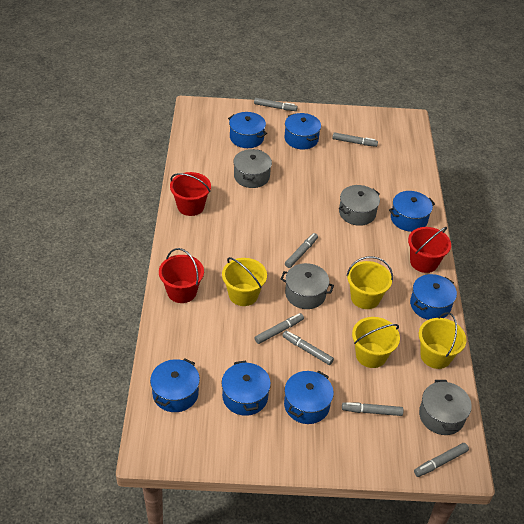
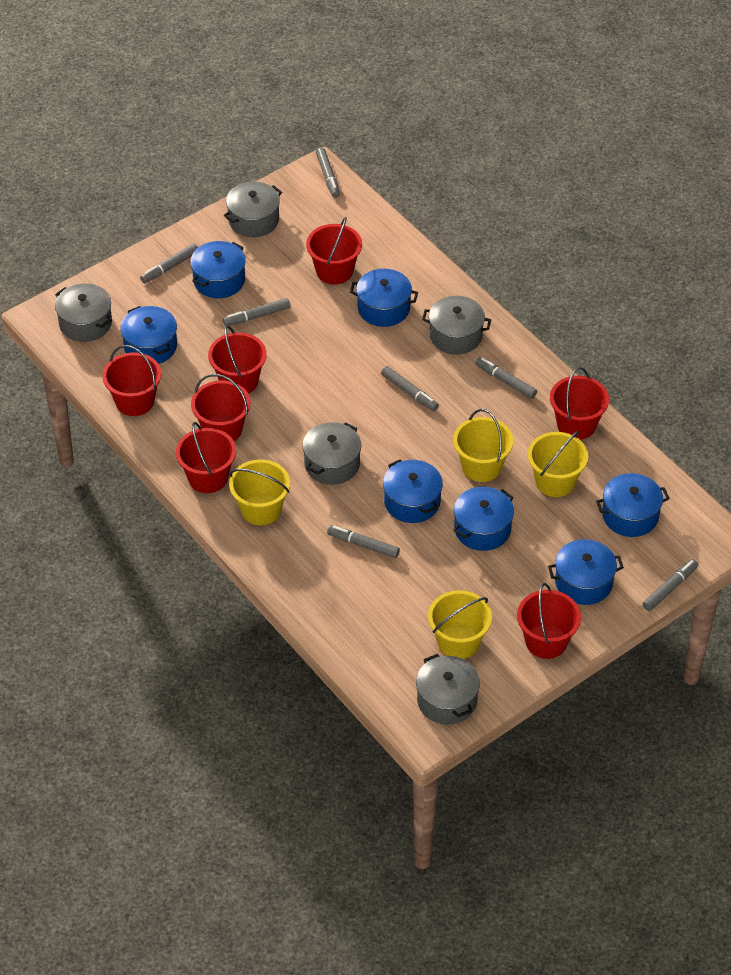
grey pot: 4 -> 5
red bucket: 3 -> 7

